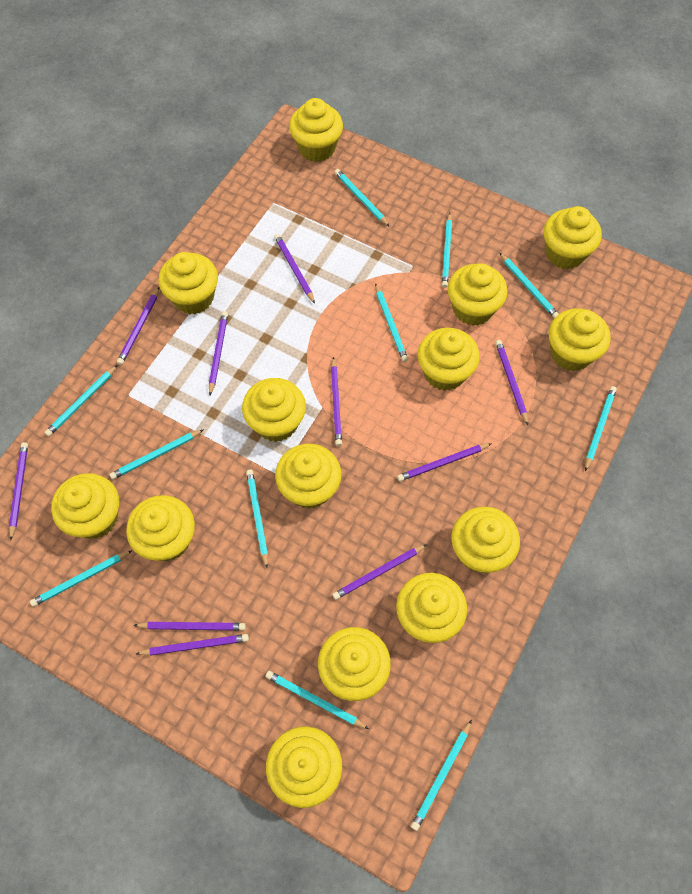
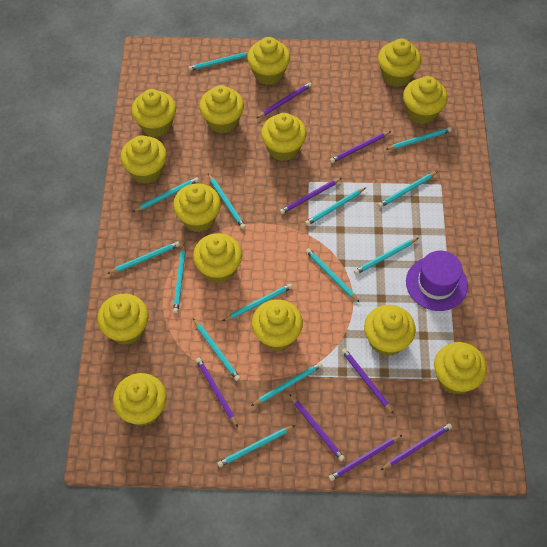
purple hat: 0 -> 1
purple pencil: 10 -> 8
turquoise pencil: 11 -> 14

